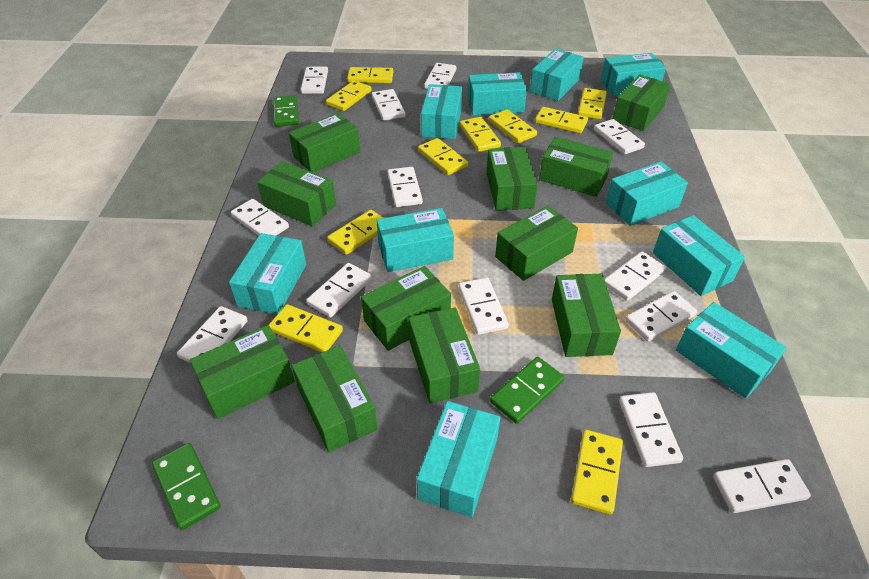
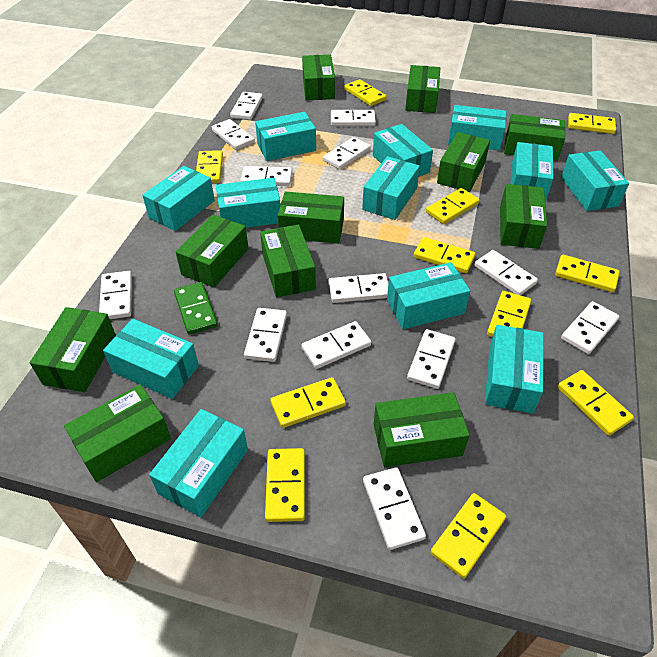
green domino: 3 -> 1
turquoise box: 10 -> 12
yellow domino: 10 -> 11

